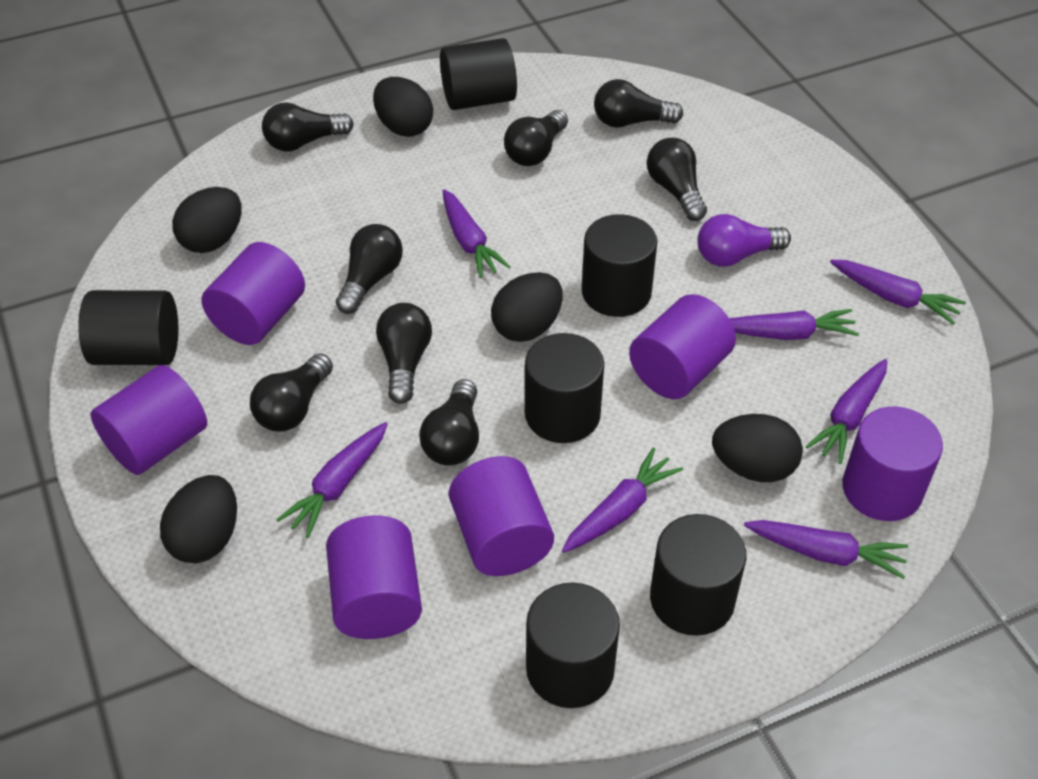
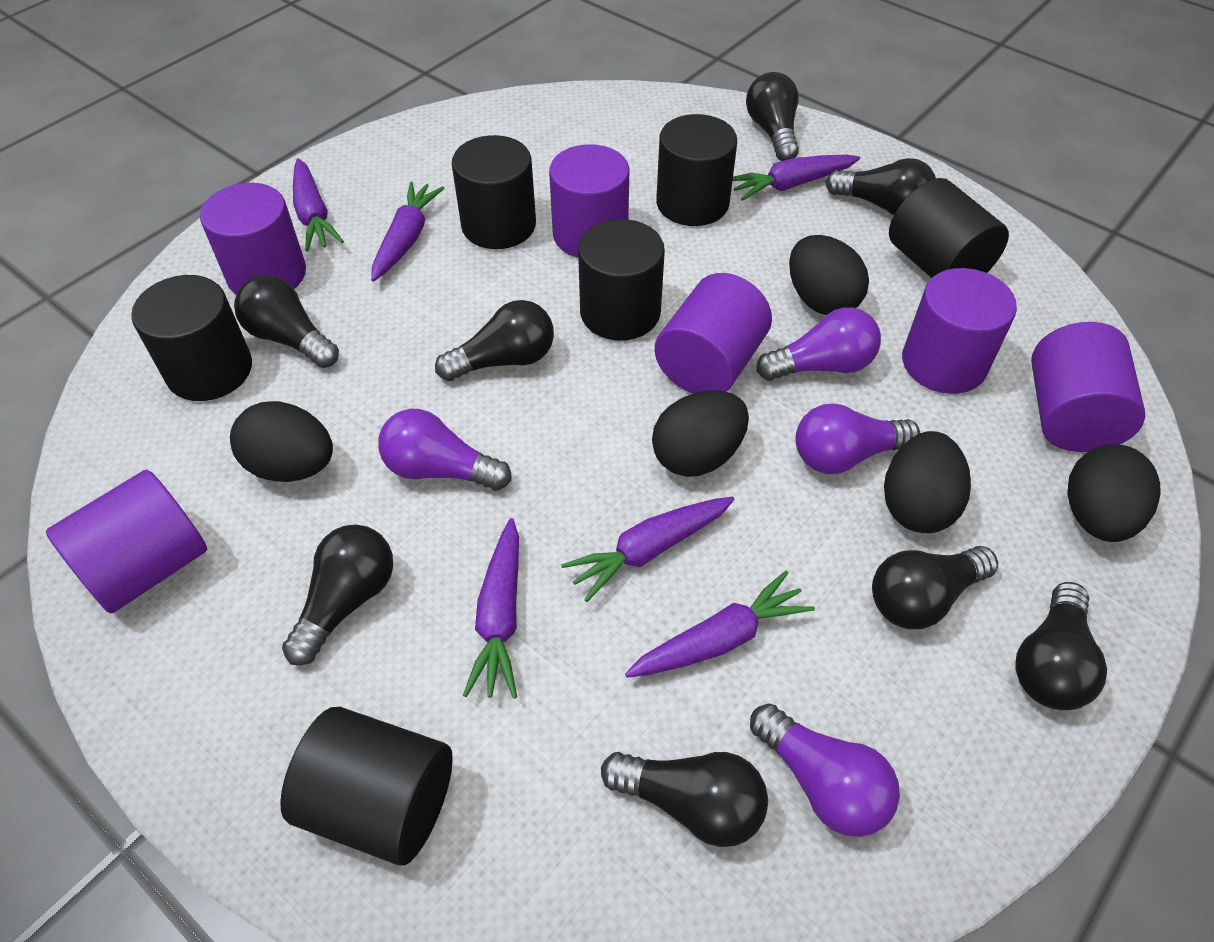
purple carrot: 7 -> 6
purple light bulb: 1 -> 4

